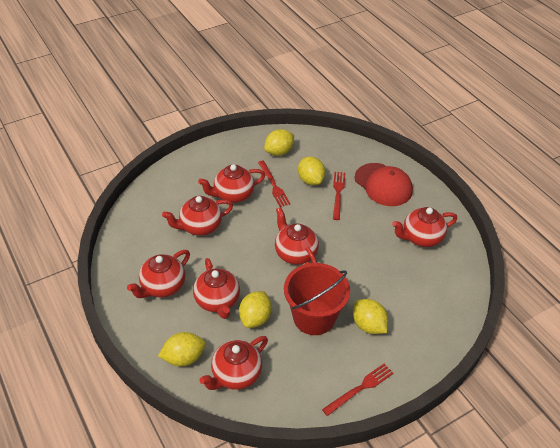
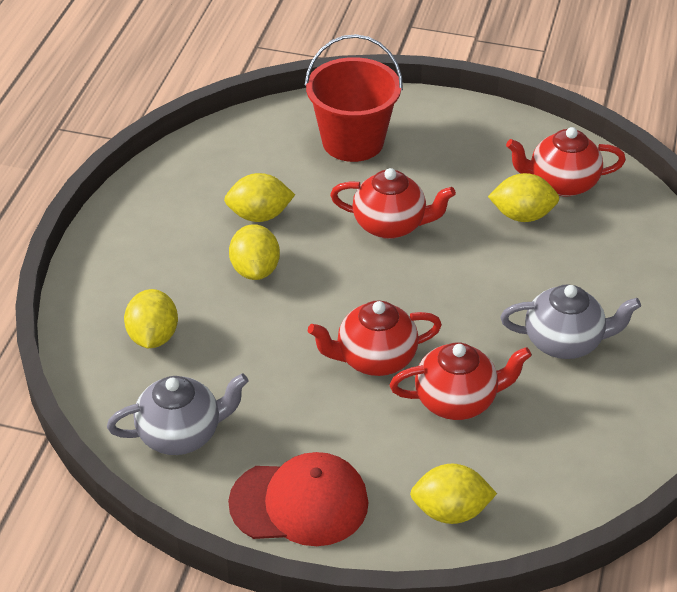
grey teapot: 0 -> 2
red fork: 3 -> 0
red teapot: 7 -> 4

